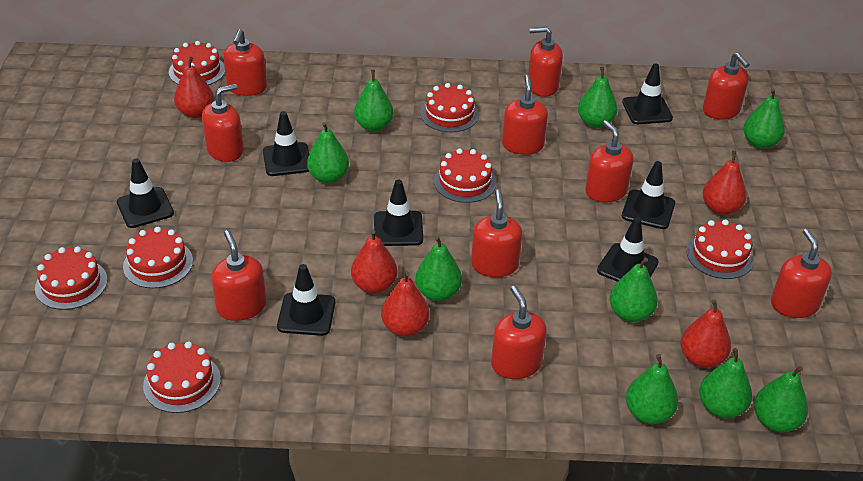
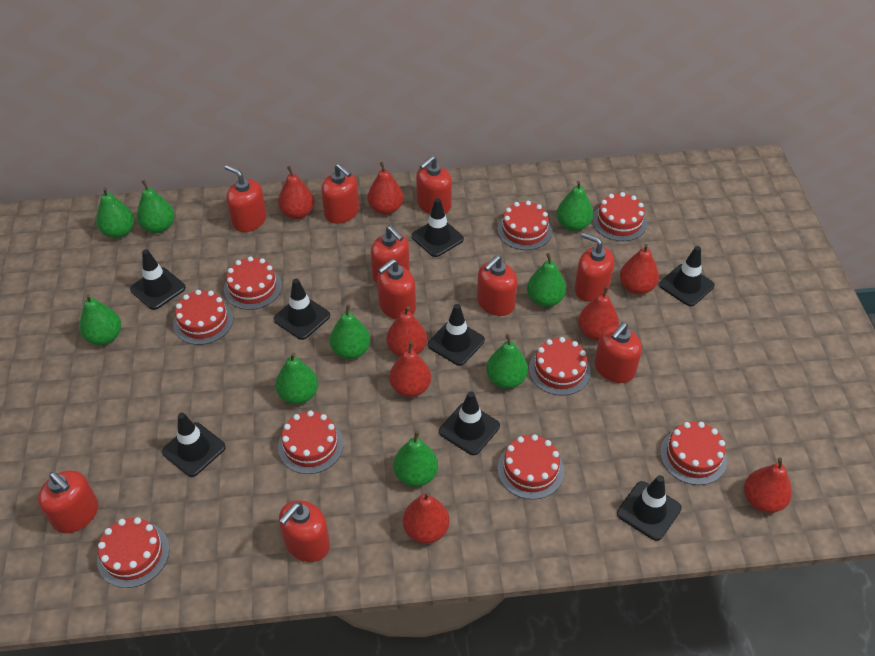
black traffic cone: 7 -> 8
red cake: 7 -> 9
red pear: 5 -> 8

